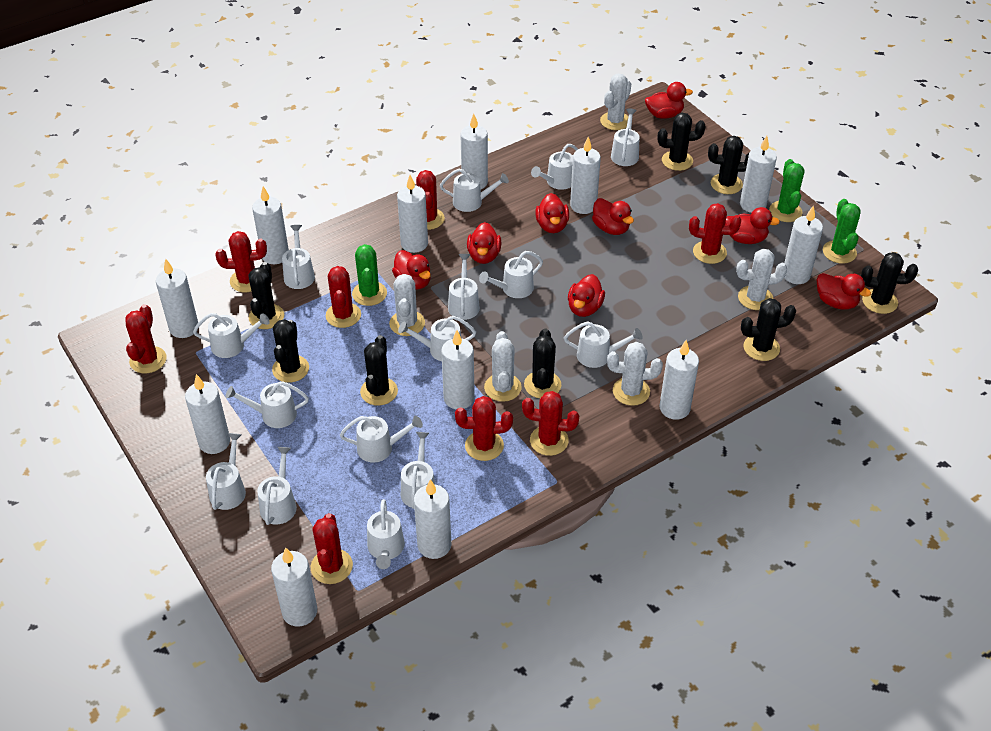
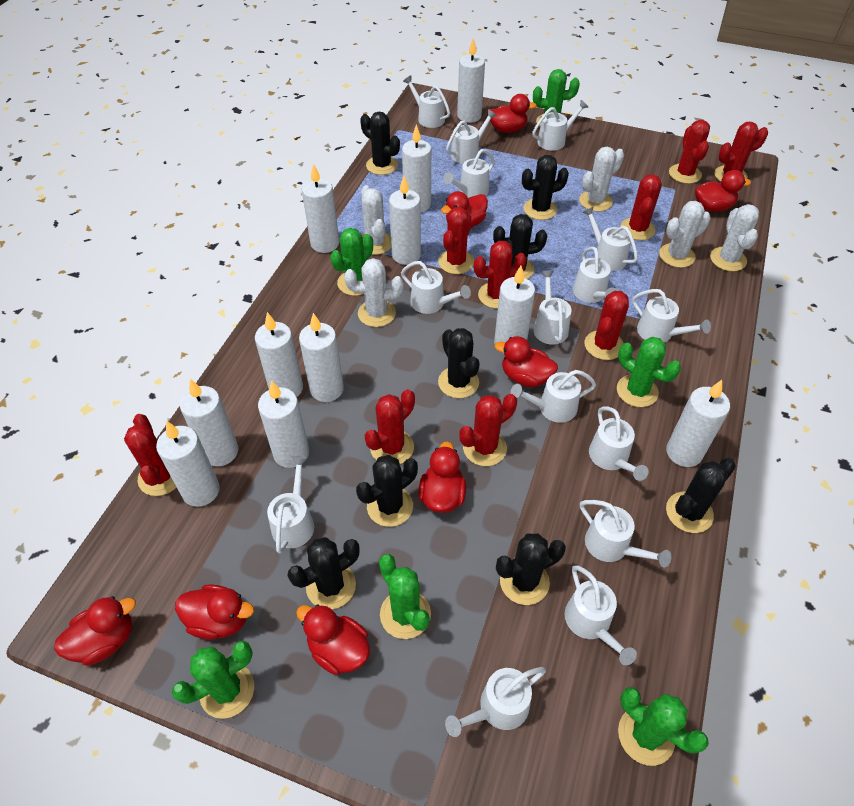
green cactus: 3 -> 6
red cactus: 8 -> 9
white candle: 12 -> 11

